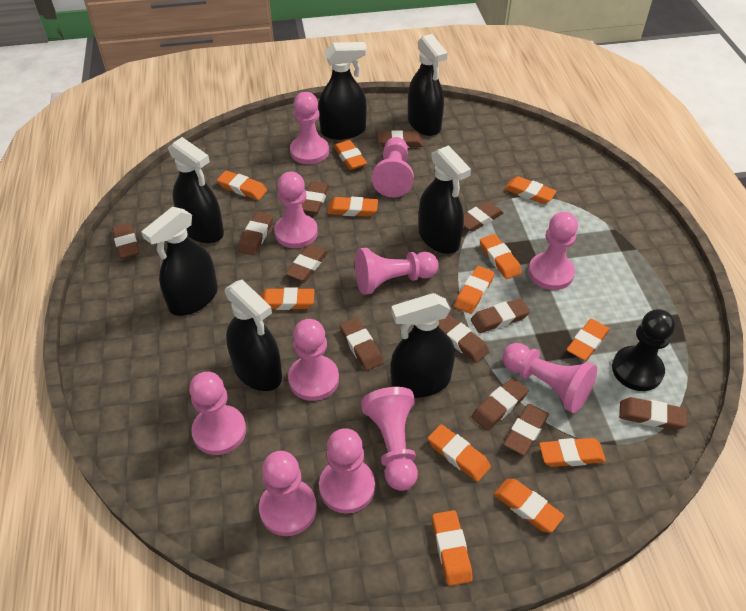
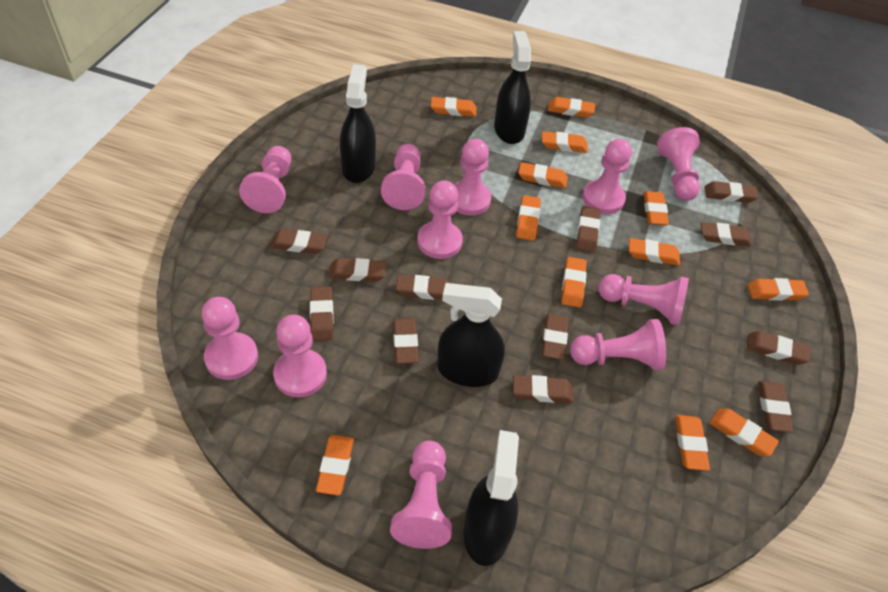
black pawn: 1 -> 0
black spray bottle: 7 -> 4

